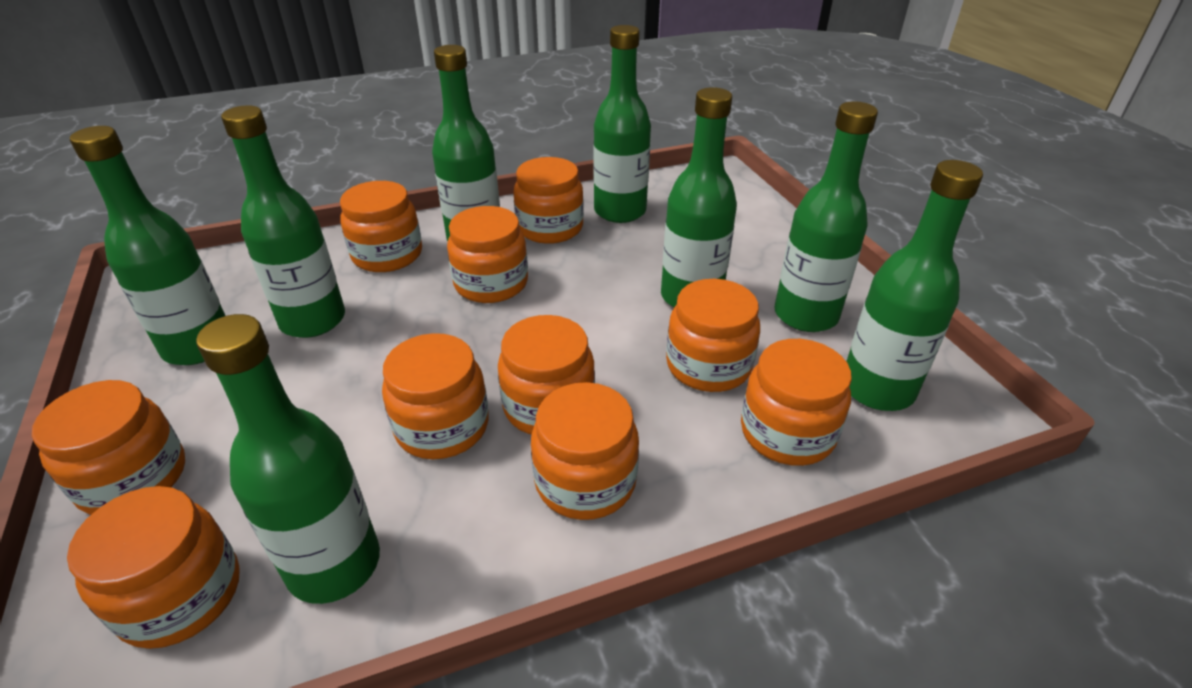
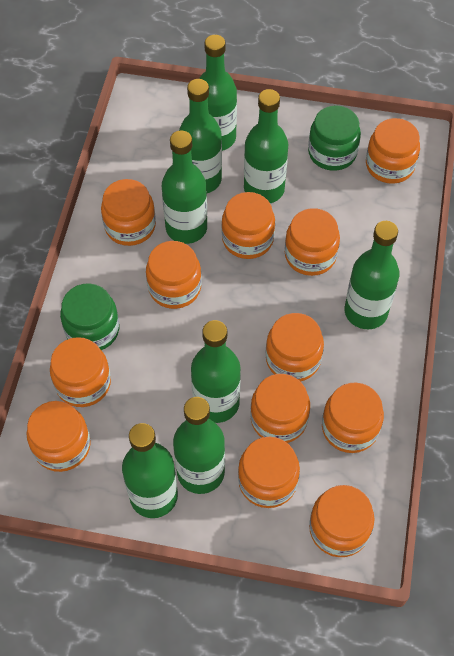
green jar: 0 -> 2
orange jar: 10 -> 12

